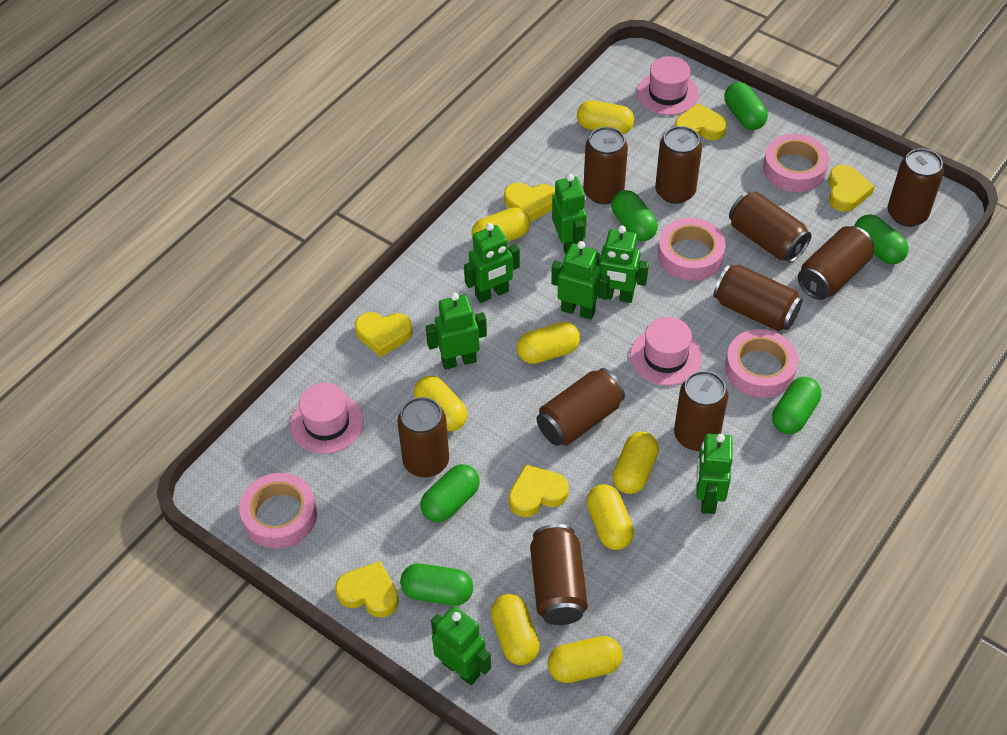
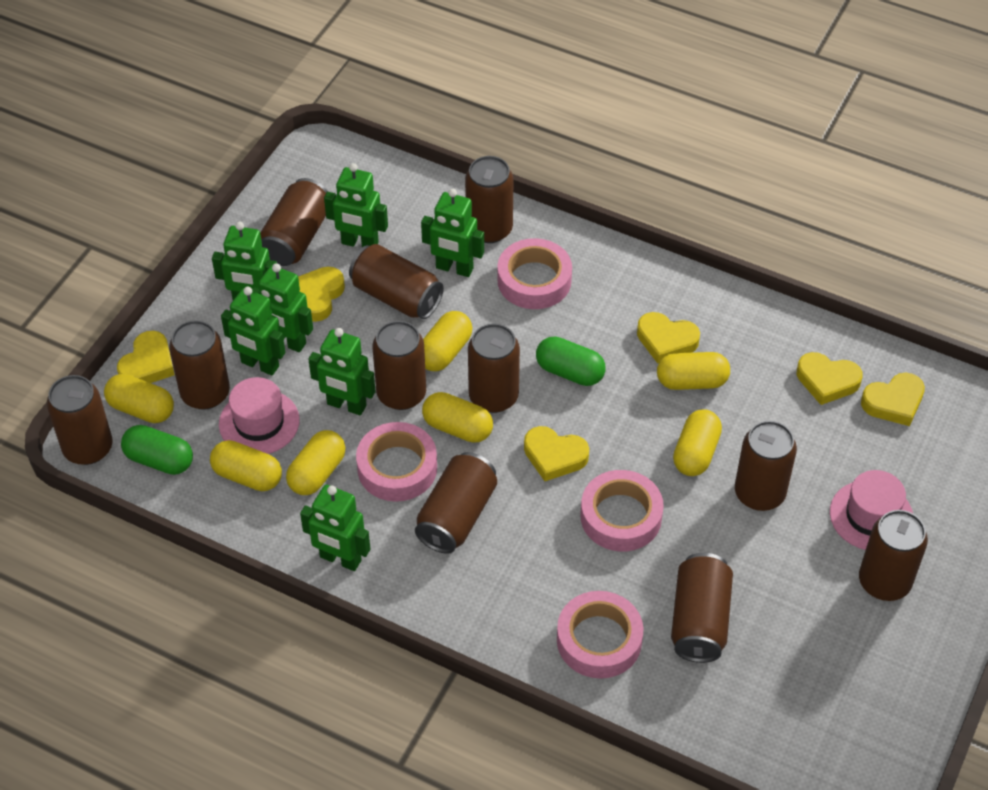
brown can: 10 -> 11
green capsule: 6 -> 2
pink hat: 3 -> 2
yellow capsule: 8 -> 7

